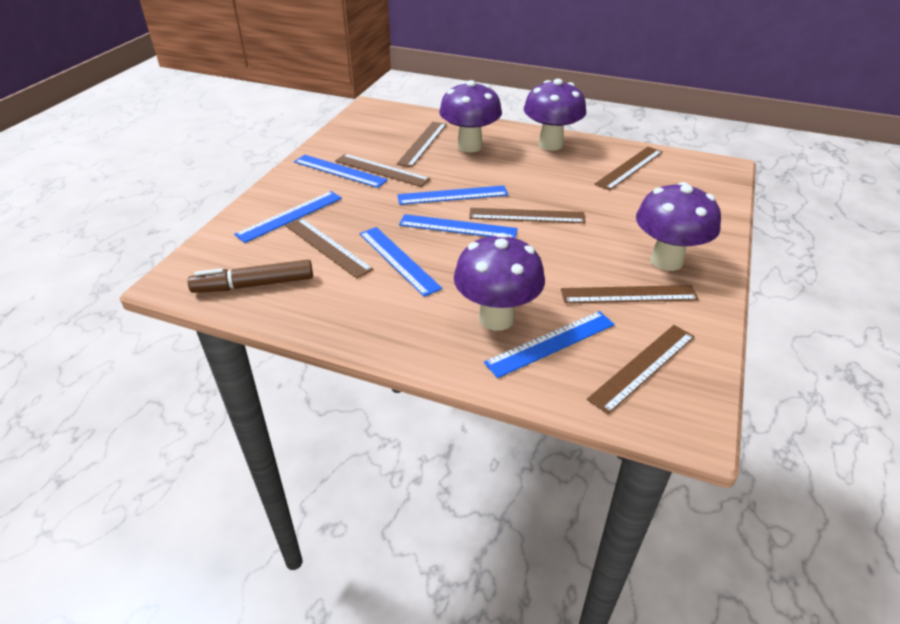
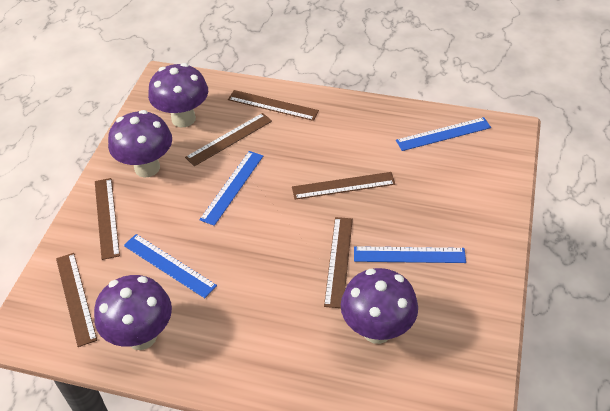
blue ruler: 6 -> 4
brown marker: 1 -> 0
brown ruler: 7 -> 6

